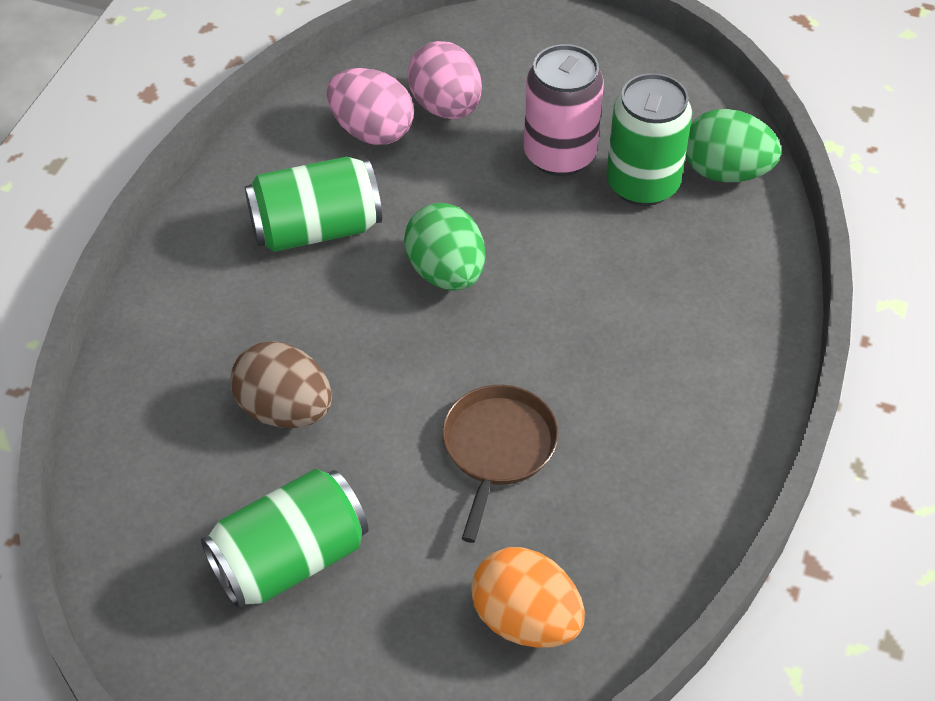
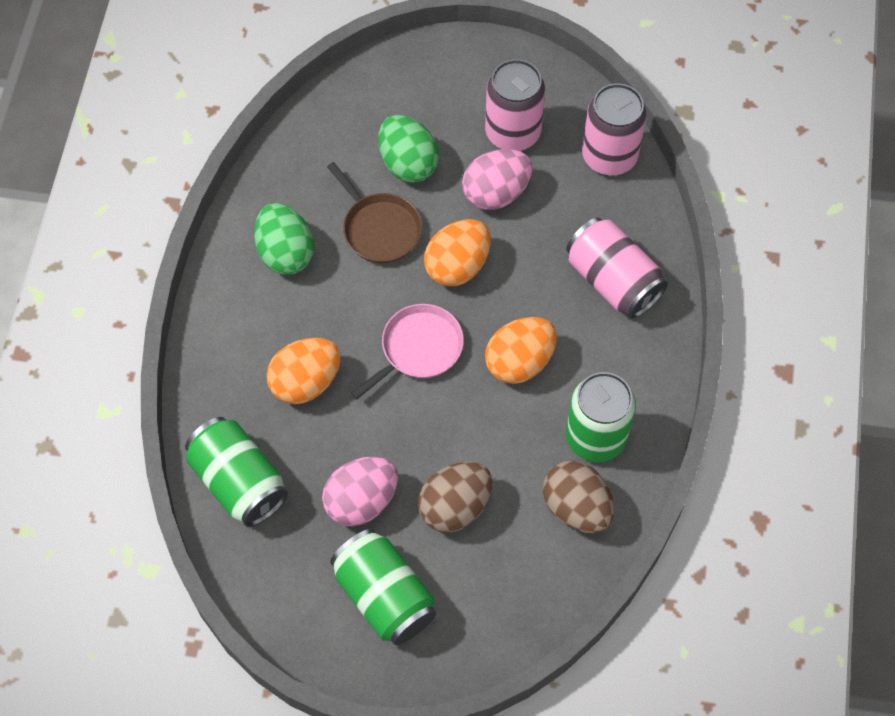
brown egg: 1 -> 2
orange egg: 1 -> 3
pink can: 1 -> 3
pink pan: 0 -> 1

